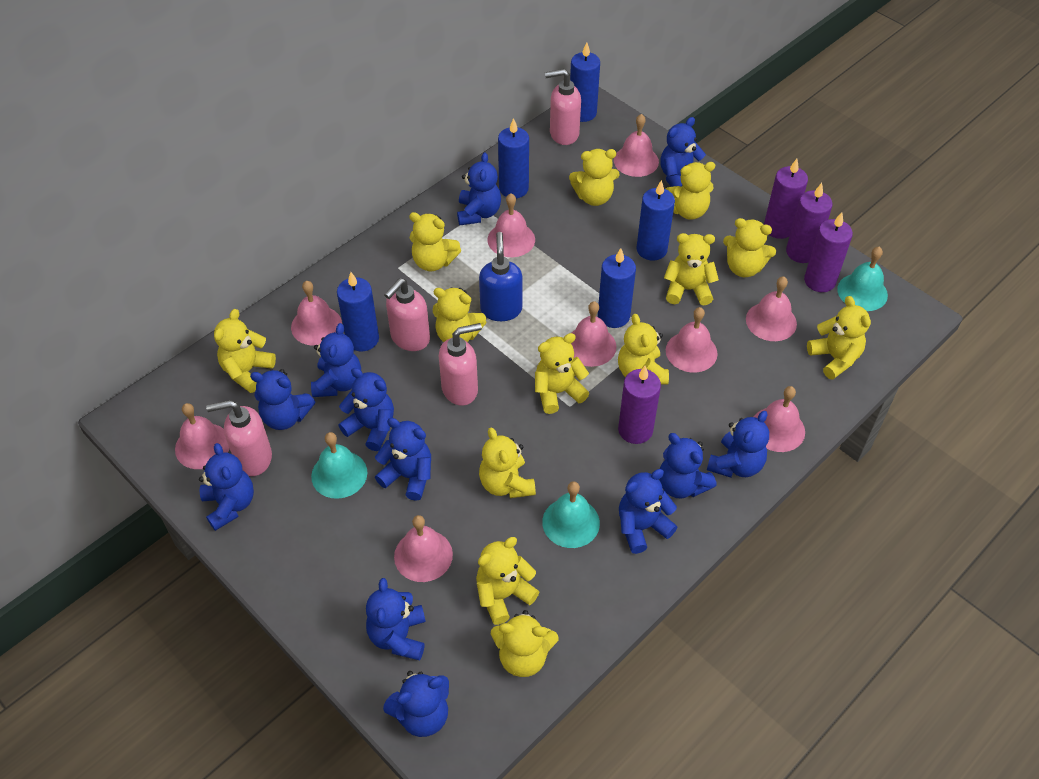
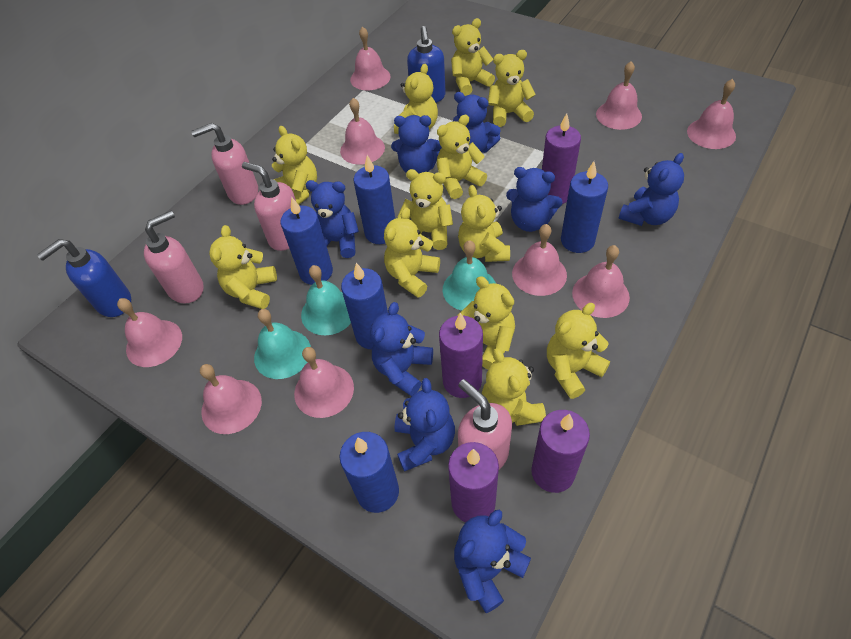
blue soap dispenser: 1 -> 2
blue teddy bear: 12 -> 8
yellow teddy bear: 13 -> 12

